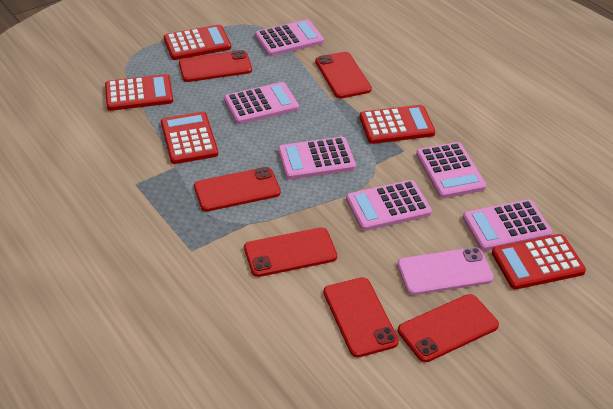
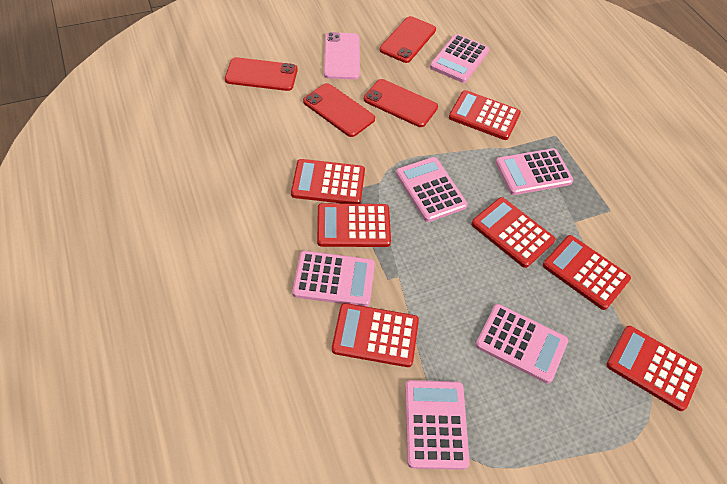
red calculator: 5 -> 7
red phone: 6 -> 4

